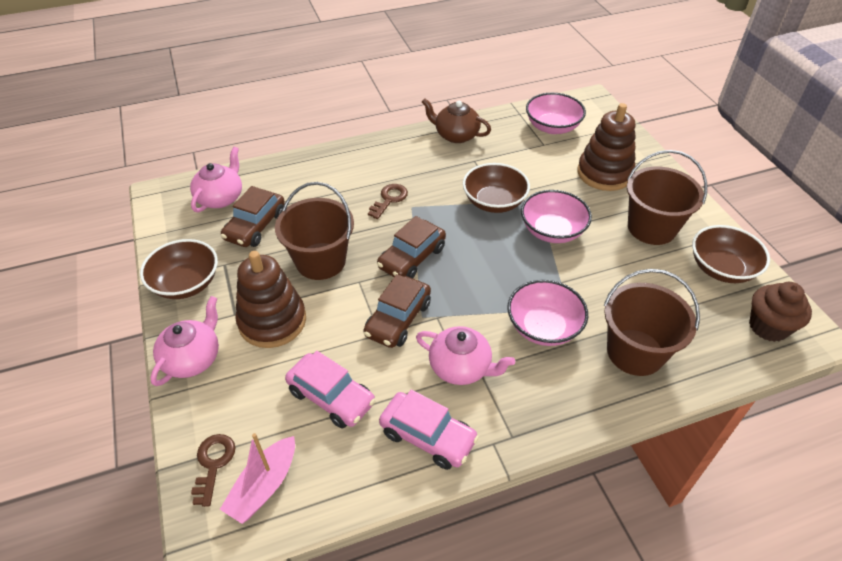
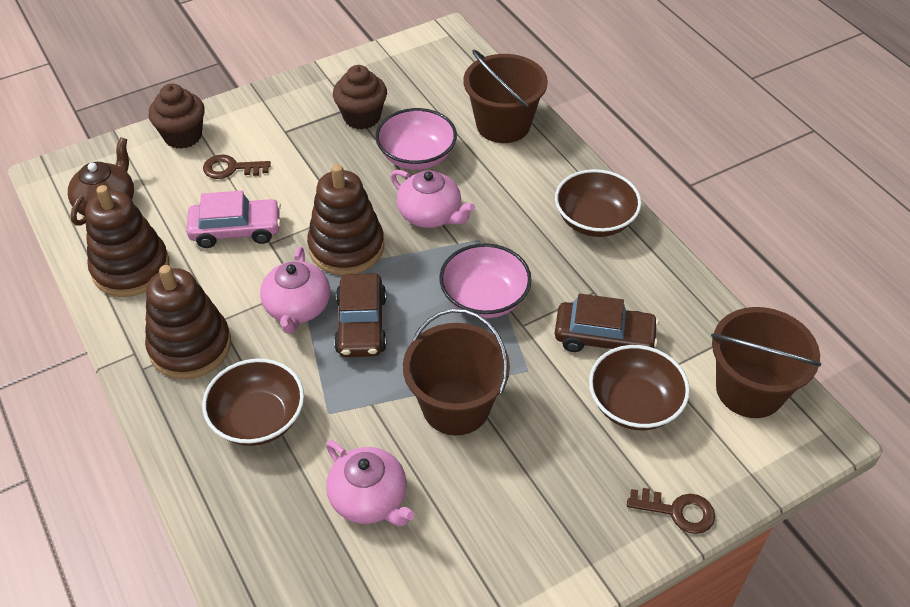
brown car: 3 -> 2
brown cupcake: 1 -> 2
brown stacking toy: 2 -> 3
pink boat: 1 -> 0
pink bowl: 3 -> 2
pink car: 2 -> 1

